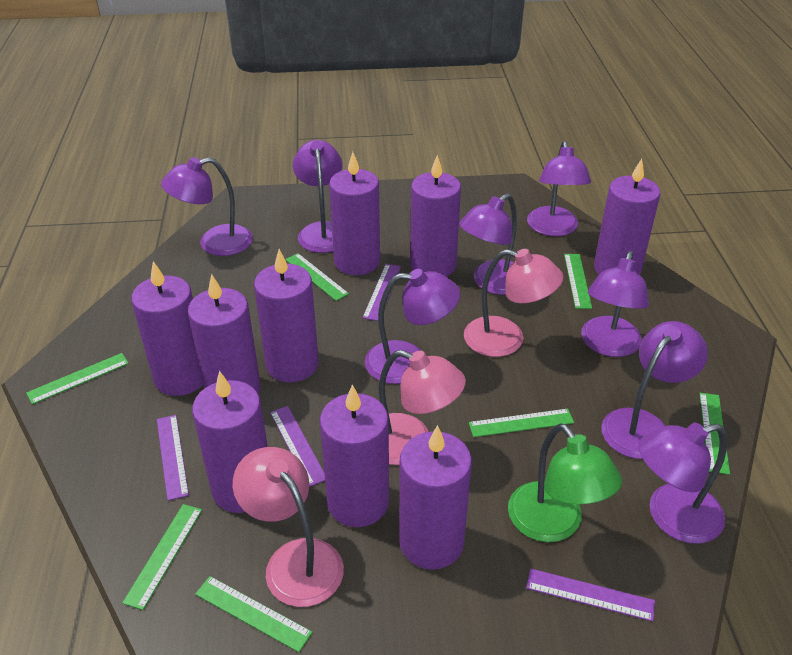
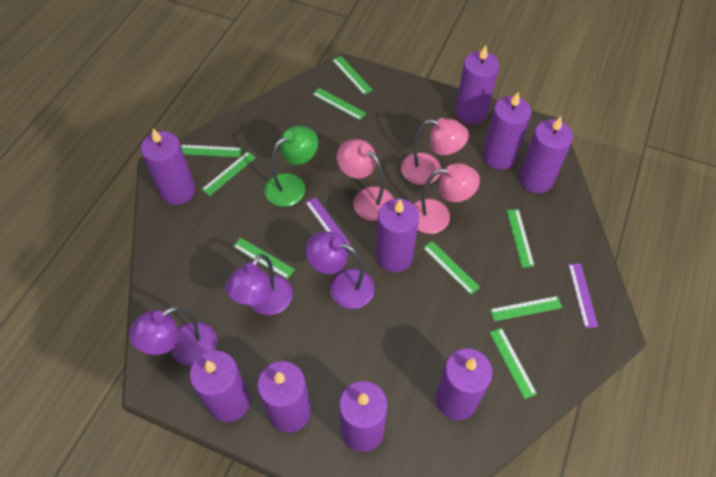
green ruler: 7 -> 9
purple lamp: 8 -> 3
purple ruler: 4 -> 2

